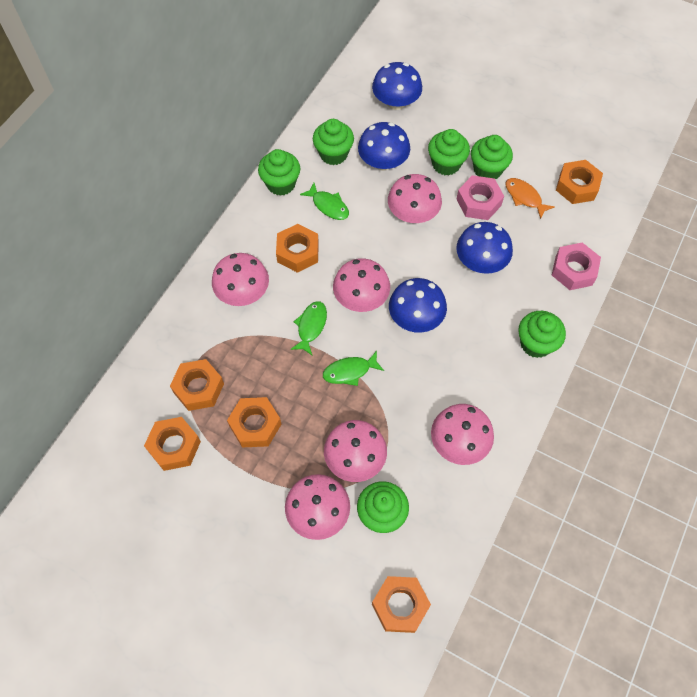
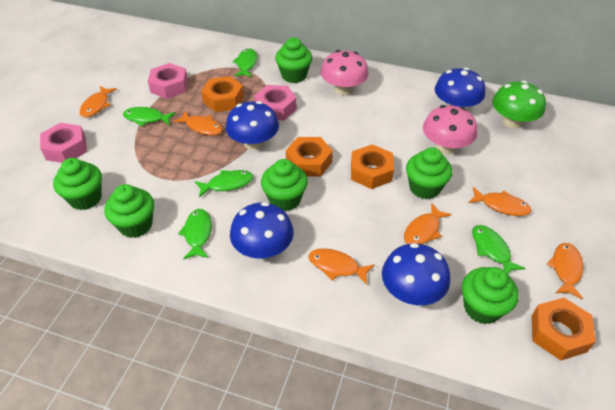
green fish: 3 -> 5
green mushroom: 0 -> 1
orange fish: 1 -> 6
orange nut: 6 -> 4
pink mushroom: 6 -> 2
pink nut: 2 -> 3

